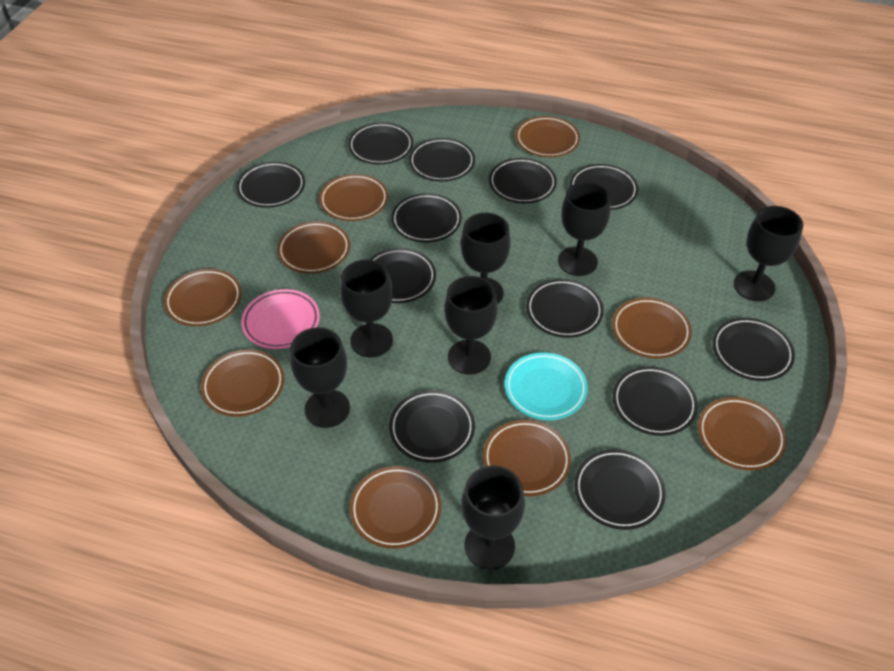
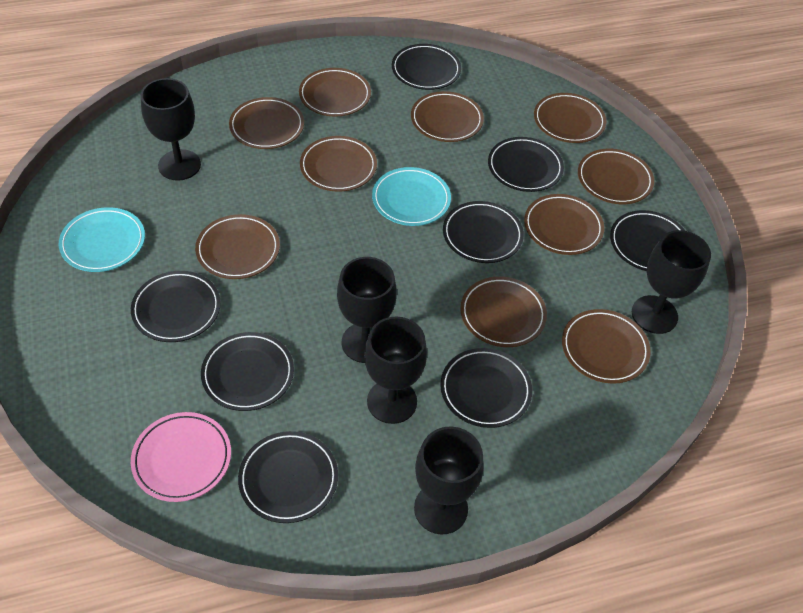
black goblet: 7 -> 5
black plate: 12 -> 8
brown plate: 9 -> 10
turquoise plate: 1 -> 2

